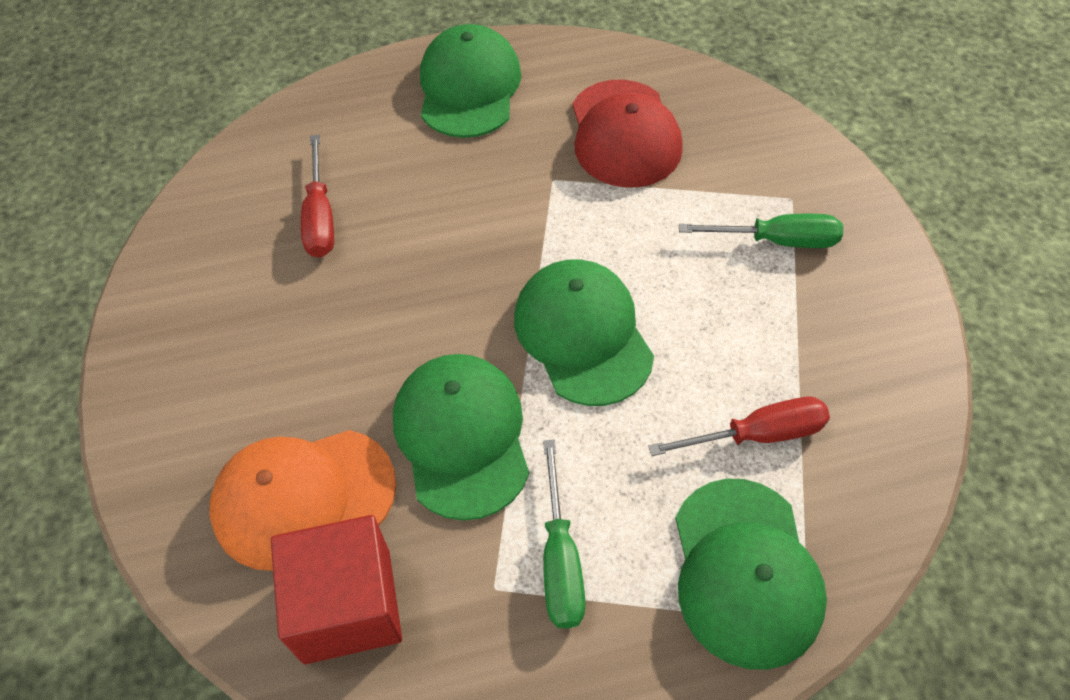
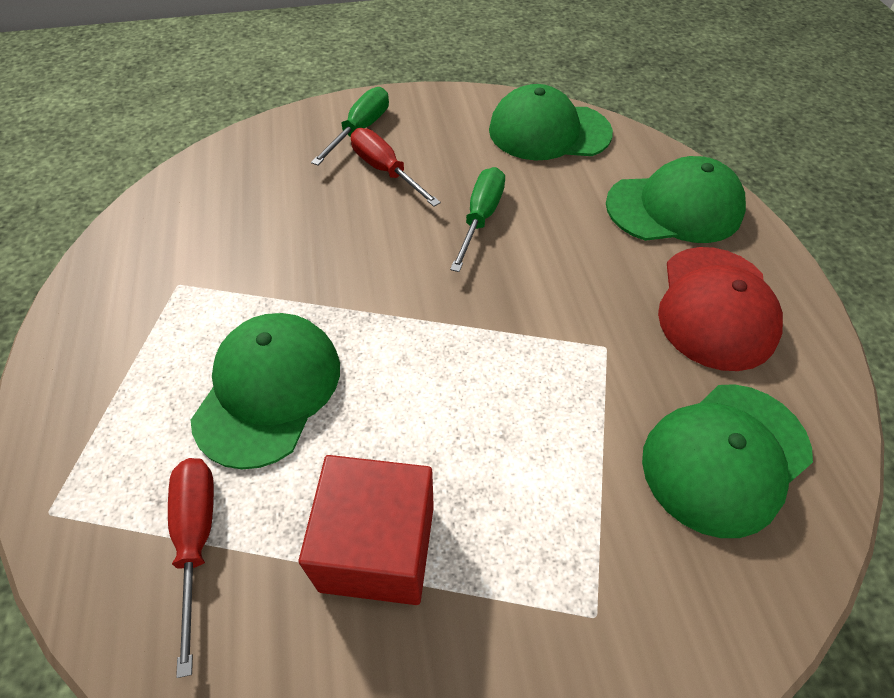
orange cap: 1 -> 0

